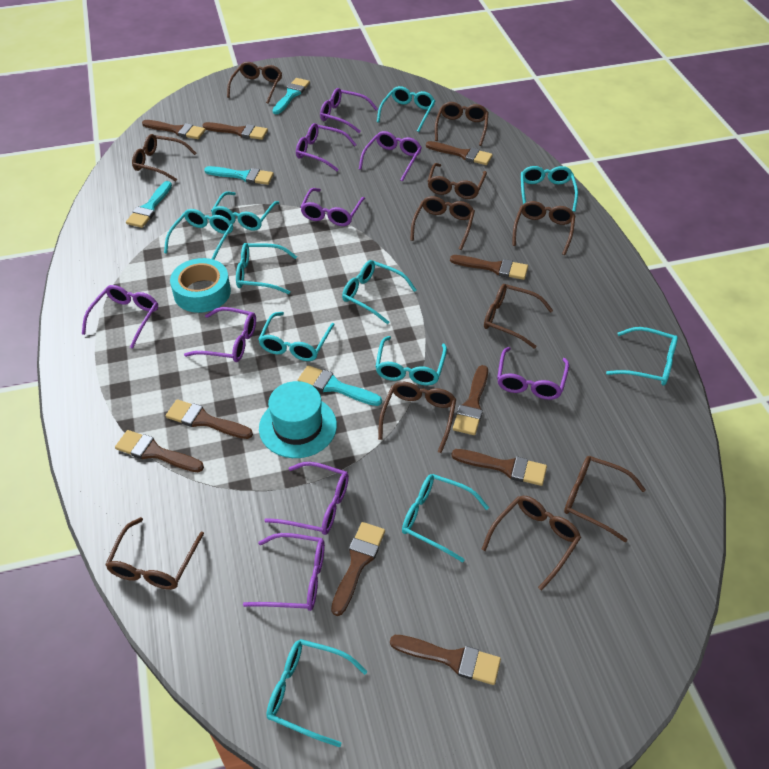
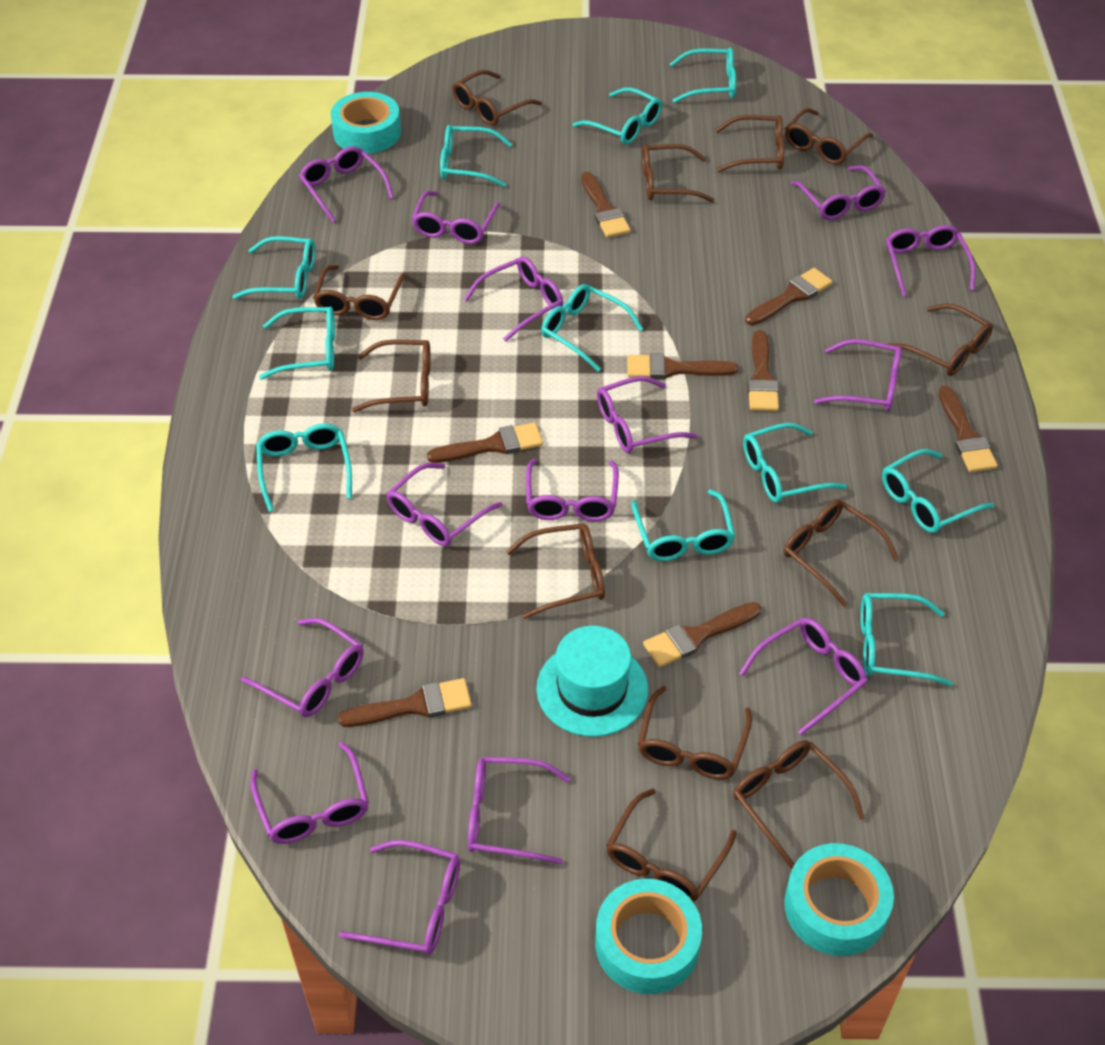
brown brush: 10 -> 8
brown glasses: 11 -> 12
purple glasses: 9 -> 14
turquoise brush: 4 -> 0
turquoise tape: 1 -> 3

